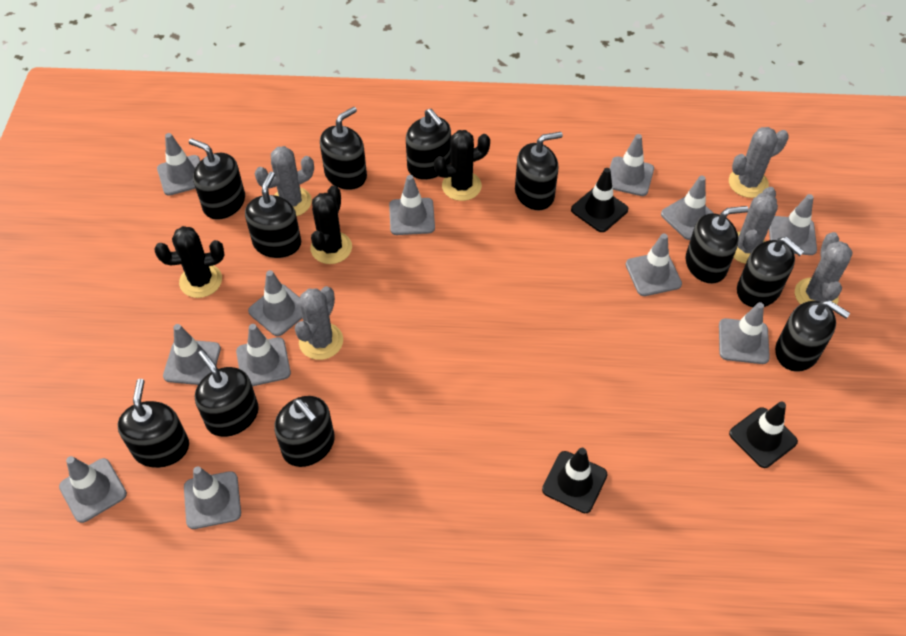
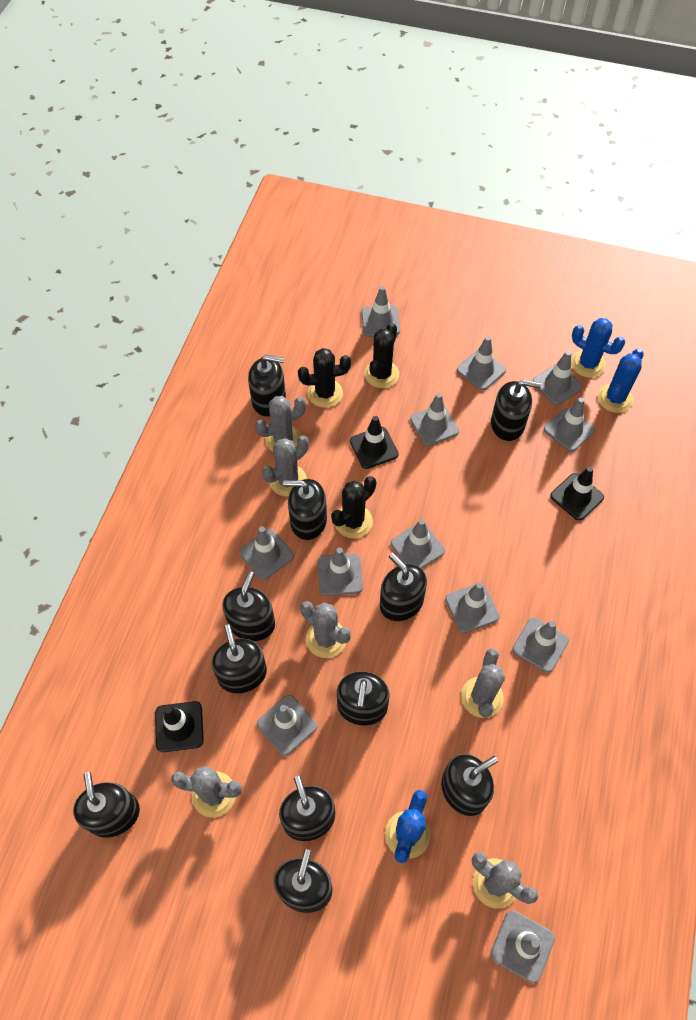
blue cactus: 0 -> 3
grey cactus: 5 -> 6

